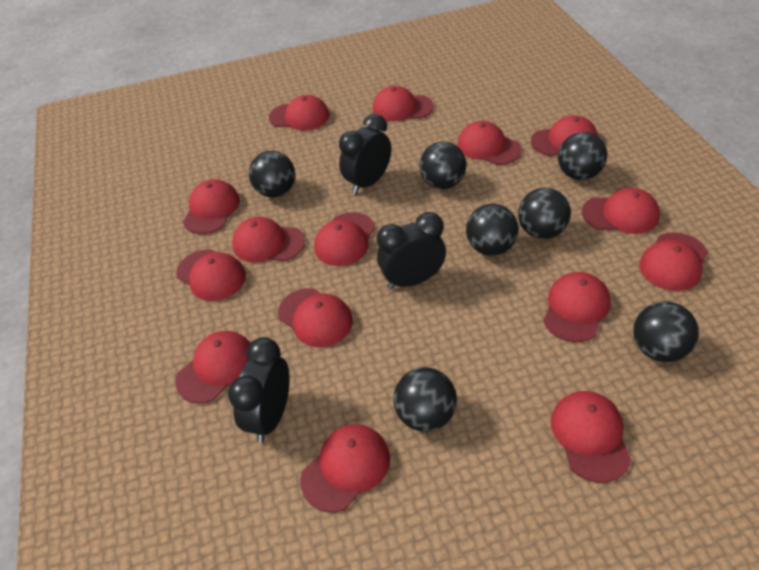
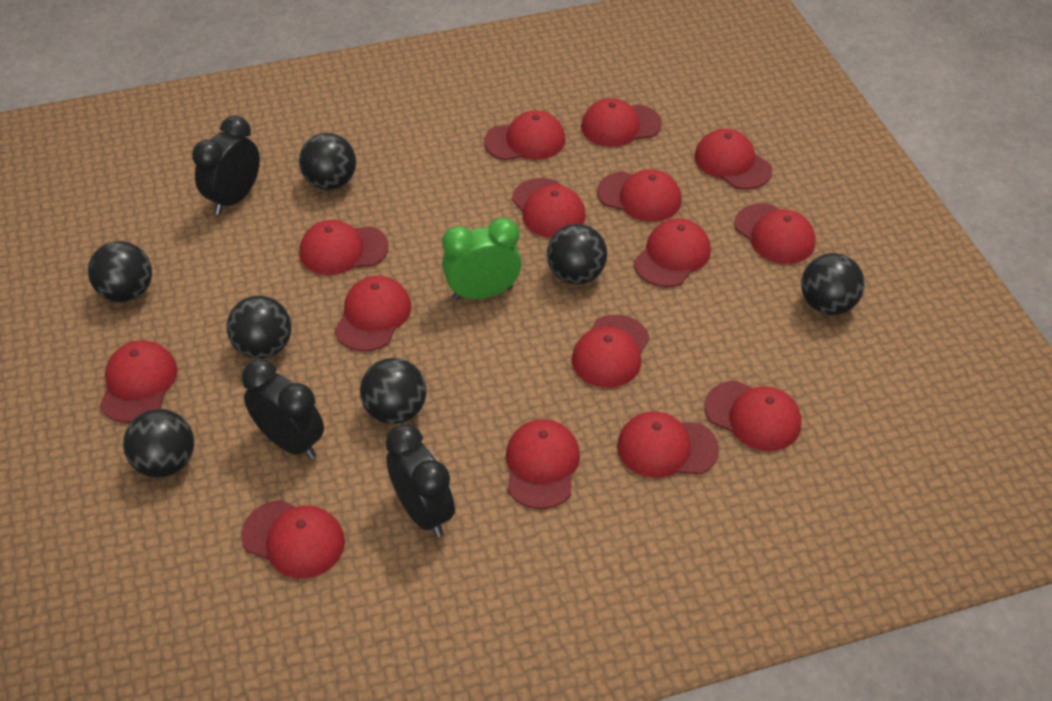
green clock: 0 -> 1

